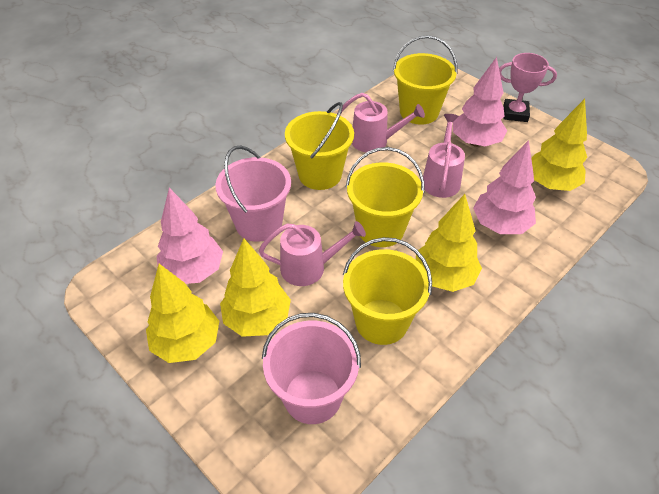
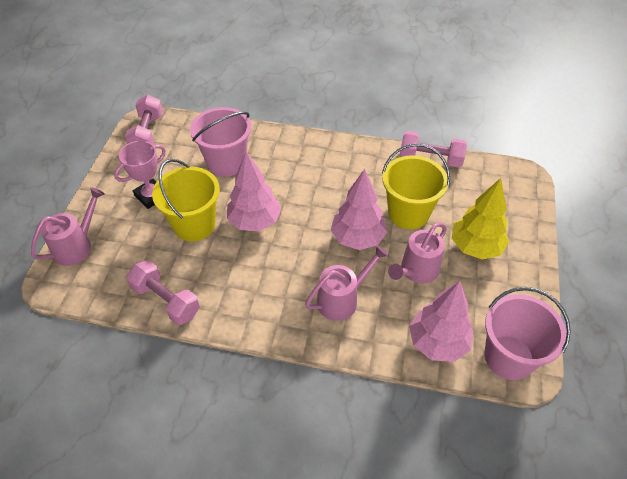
pink dumbbell: 0 -> 3
yellow bucket: 4 -> 2
yellow tree: 4 -> 1

